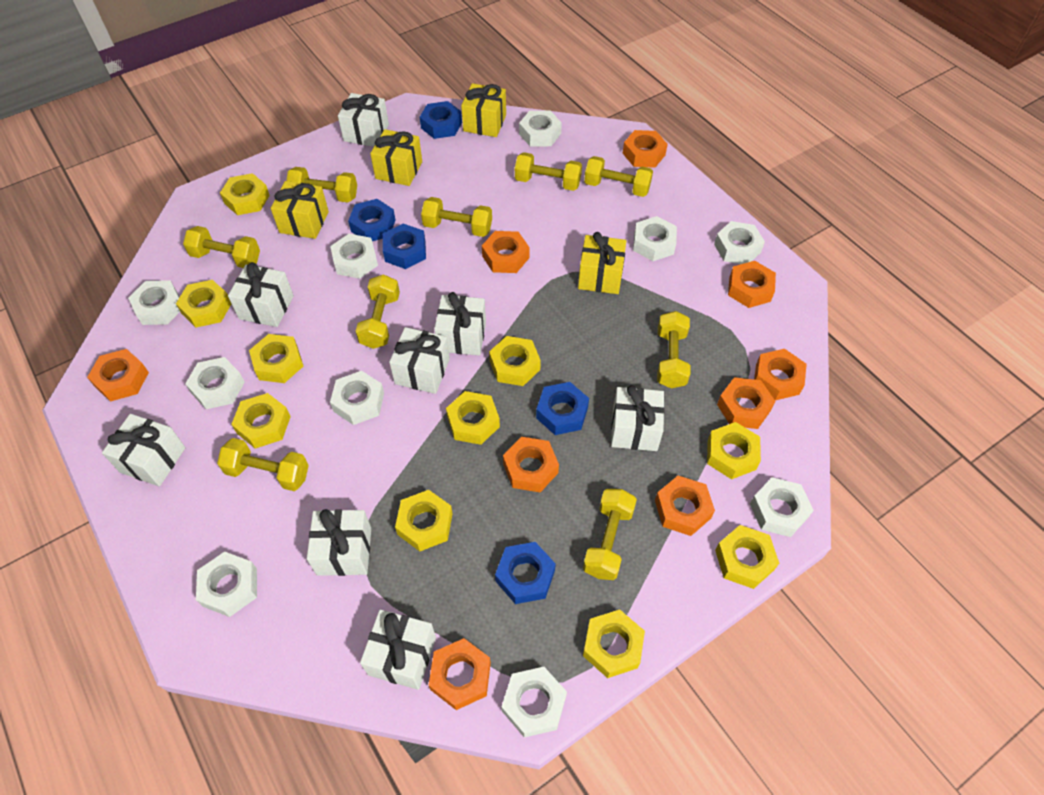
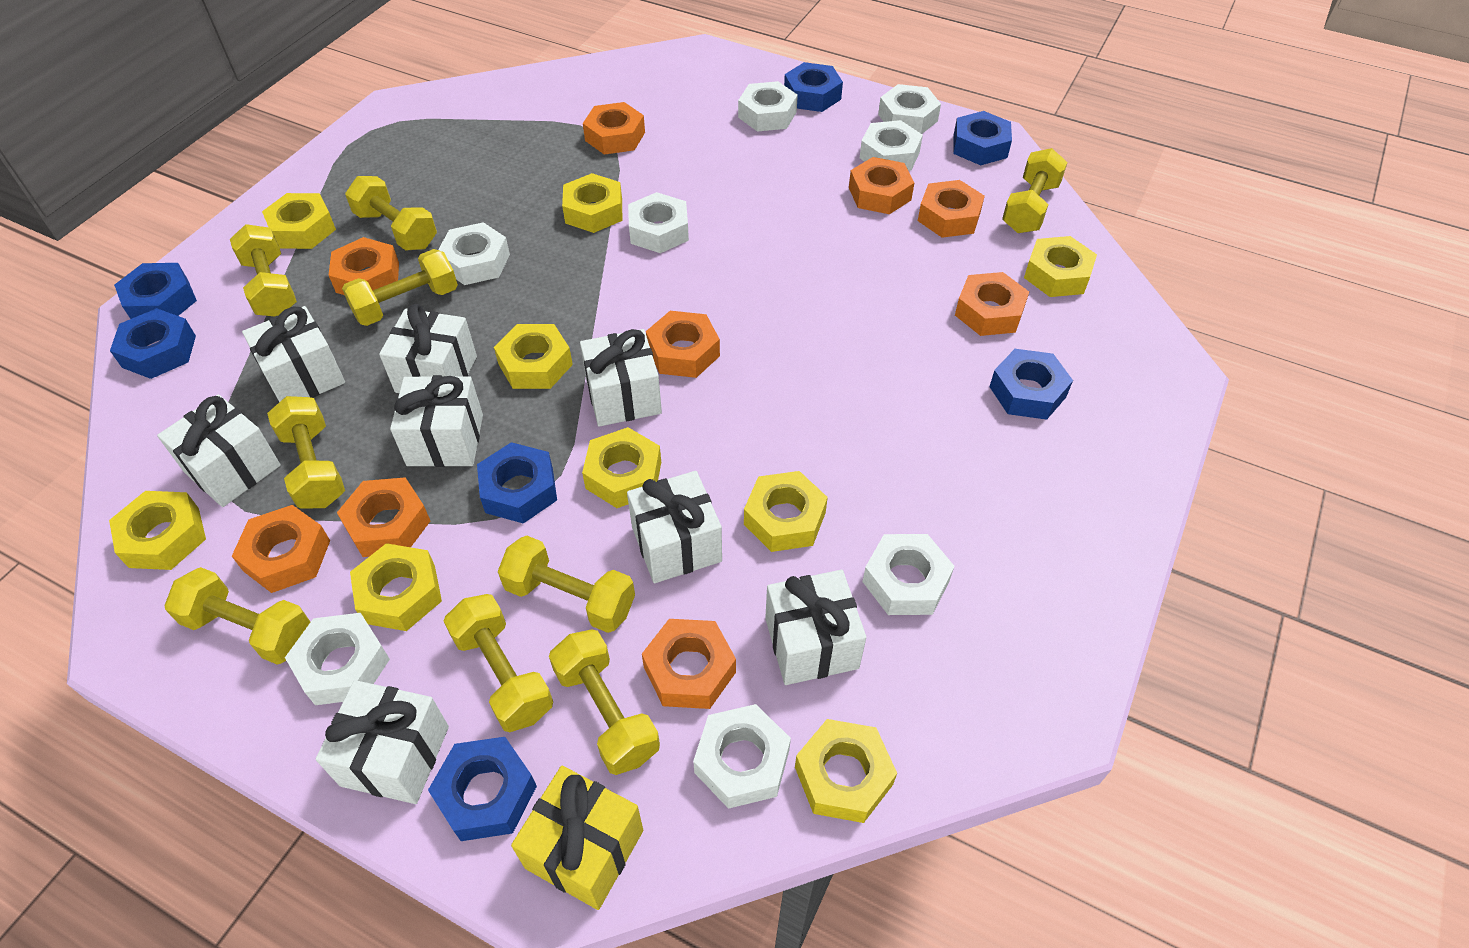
blue nut: 5 -> 7
white nut: 10 -> 8
yellow gift: 4 -> 1
yellow nut: 10 -> 9

